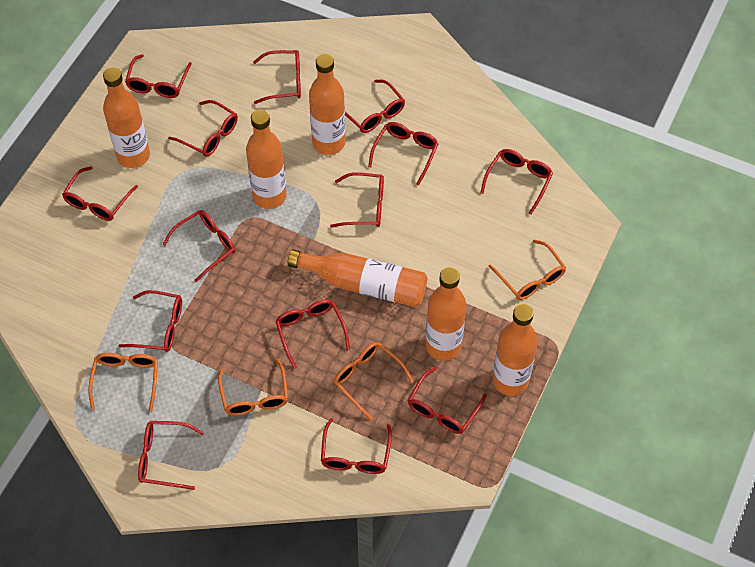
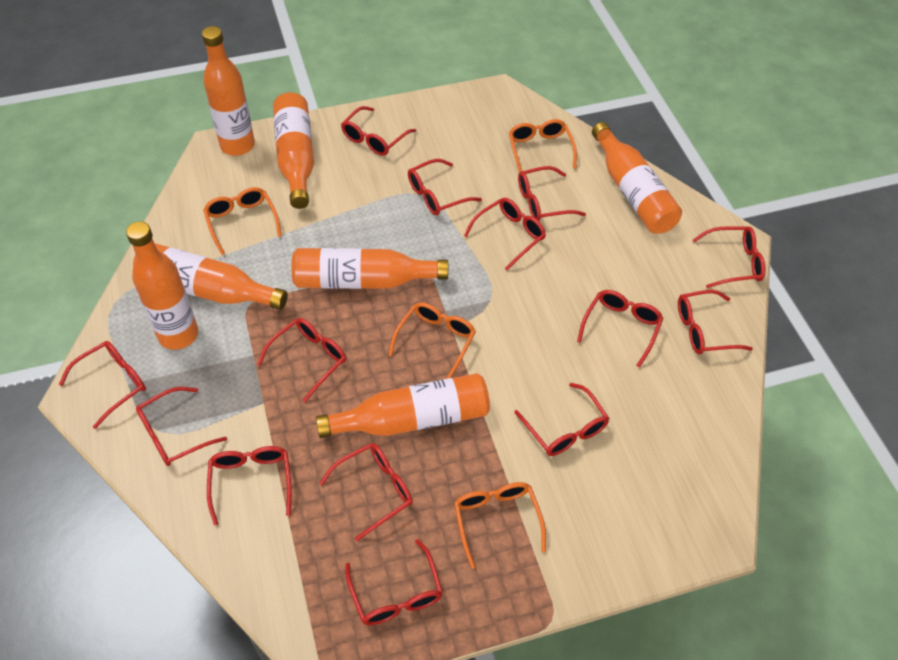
orange bottle: 6 -> 7

